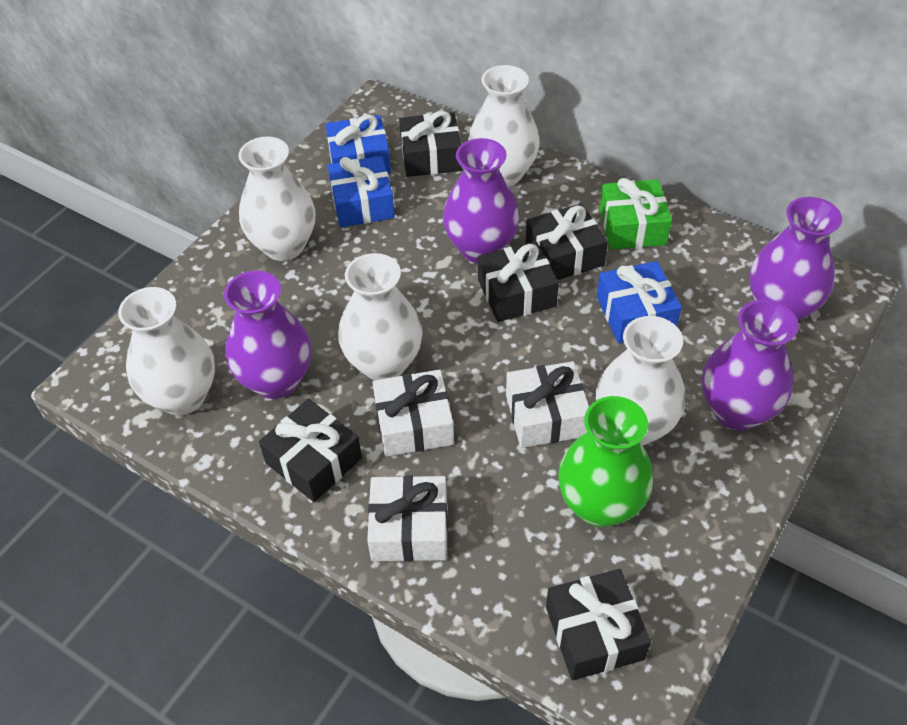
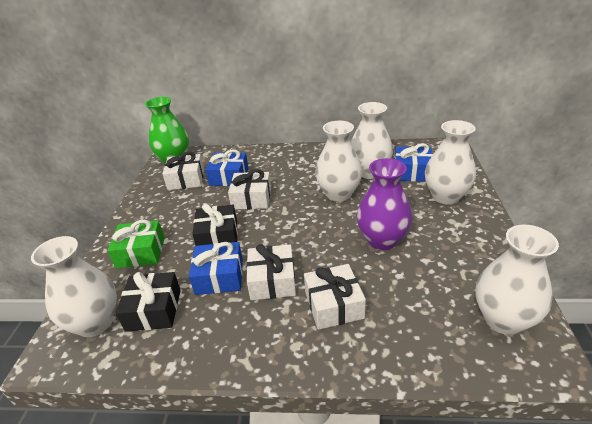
black gift: 5 -> 2
purple vase: 4 -> 1
white gift: 3 -> 4

